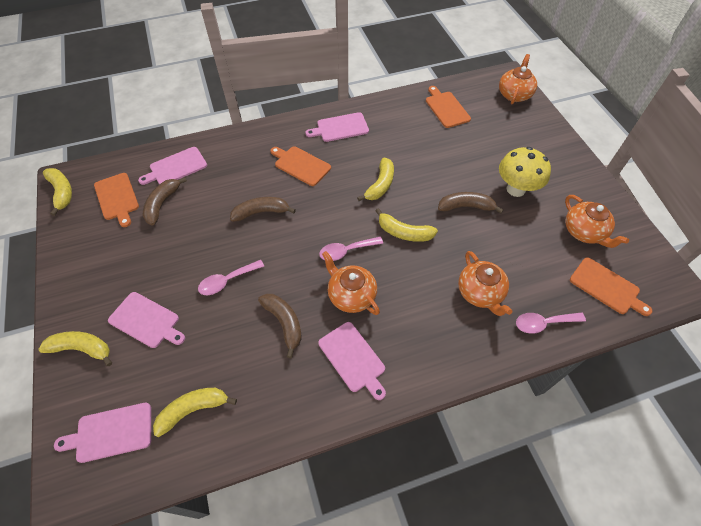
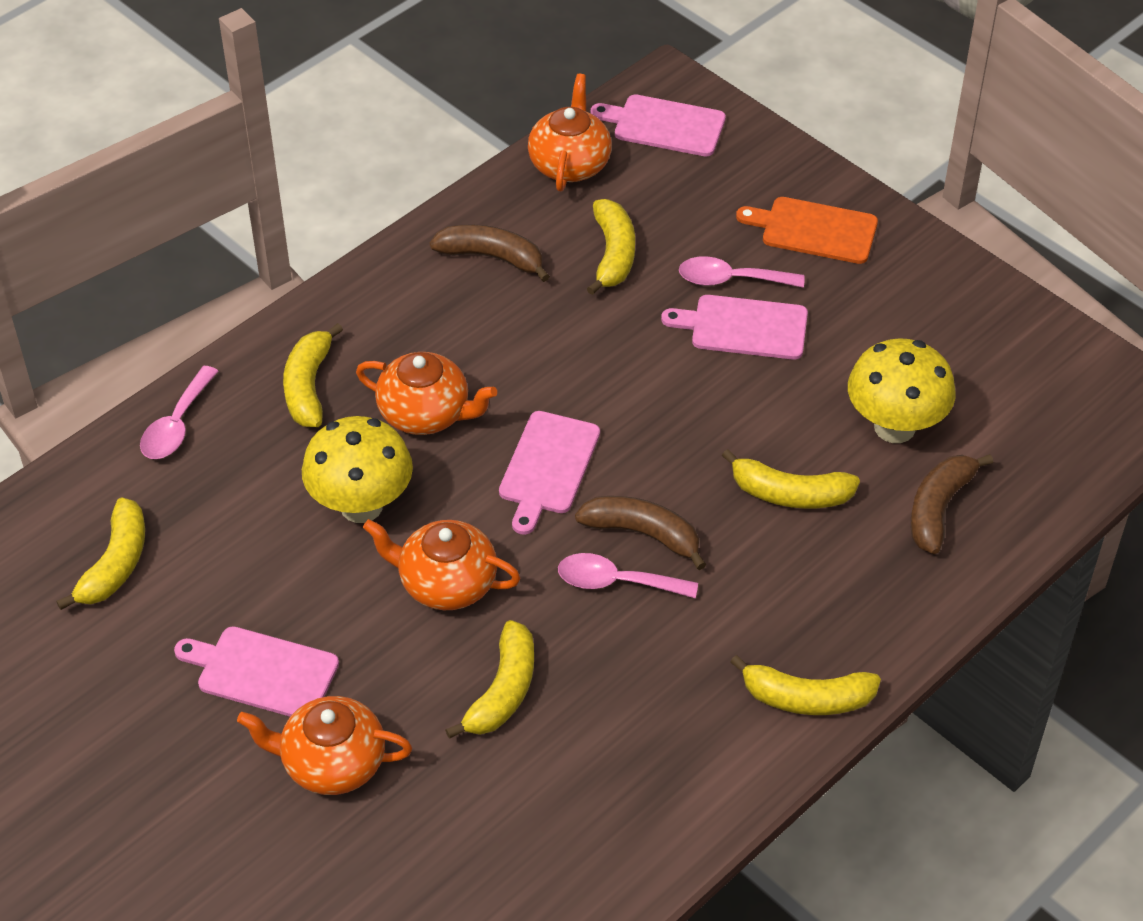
brown banana: 4 -> 3
orange cutting board: 4 -> 1
pink cutting board: 5 -> 4
yellow banana: 5 -> 6
yellow mushroom: 1 -> 2

